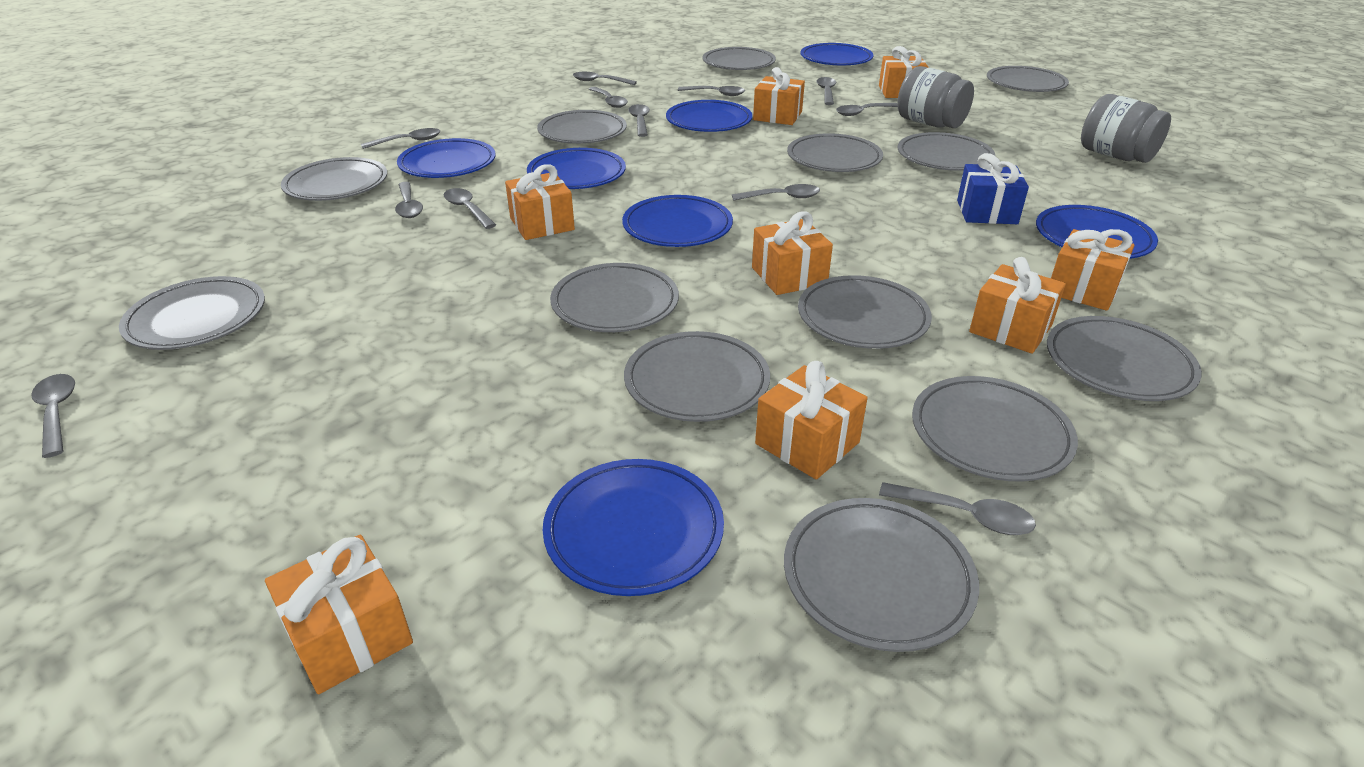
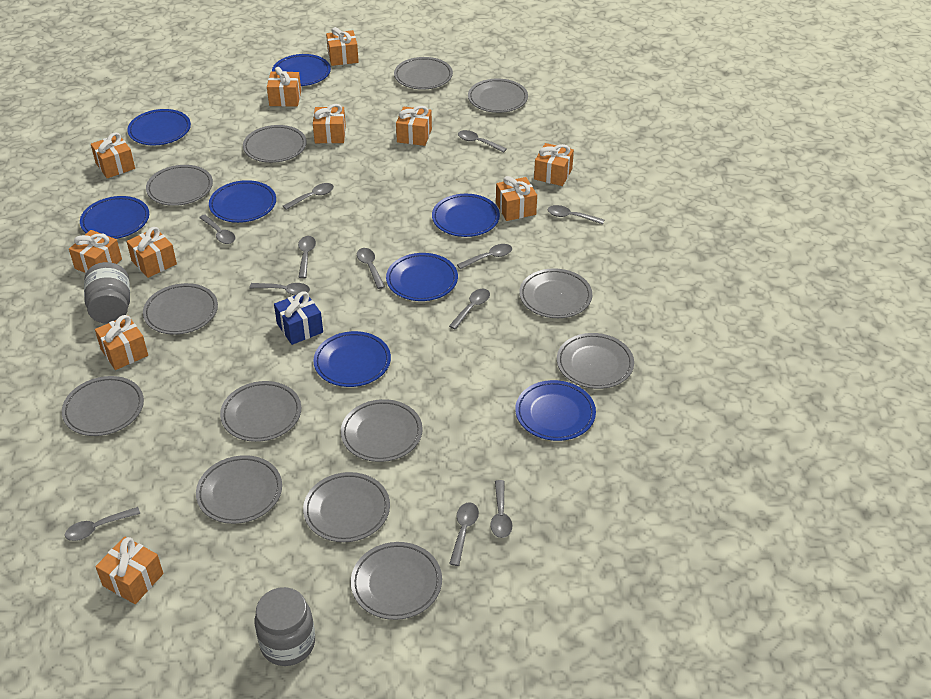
blue plate: 7 -> 8
orange gift: 8 -> 11

